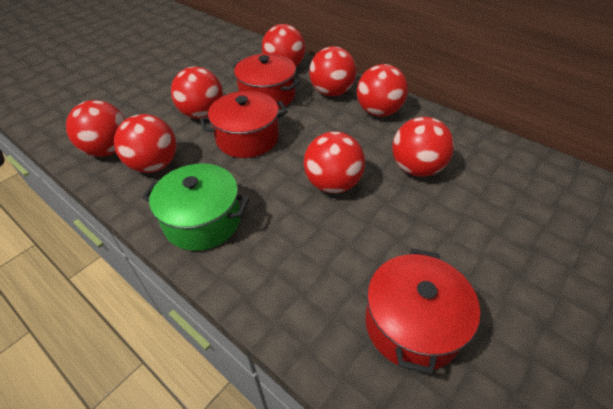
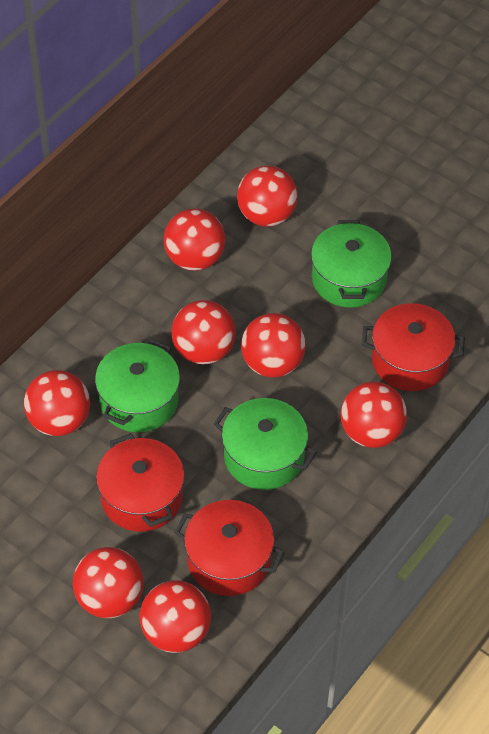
green pot: 1 -> 3

